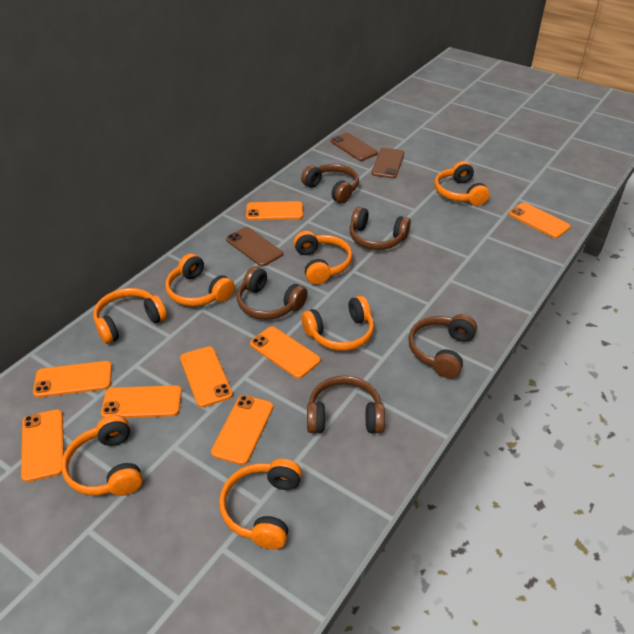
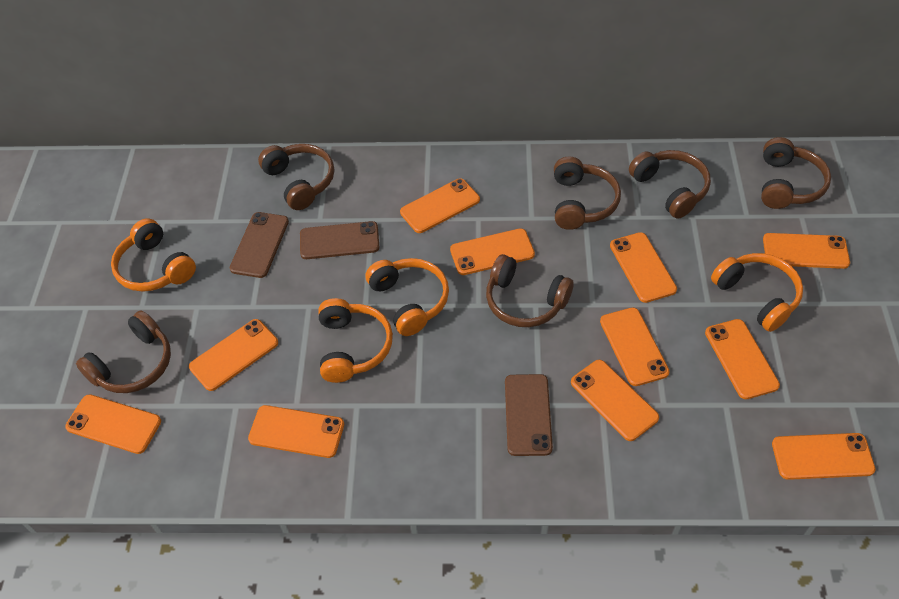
brown headphones: 5 -> 6
orange headphones: 7 -> 4
orange phone: 8 -> 11

